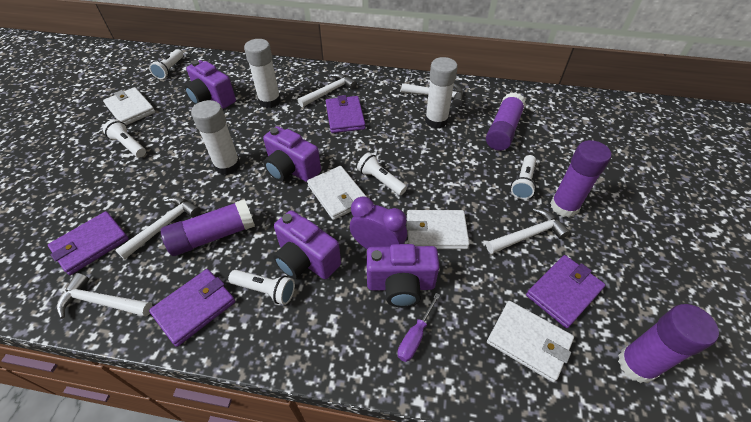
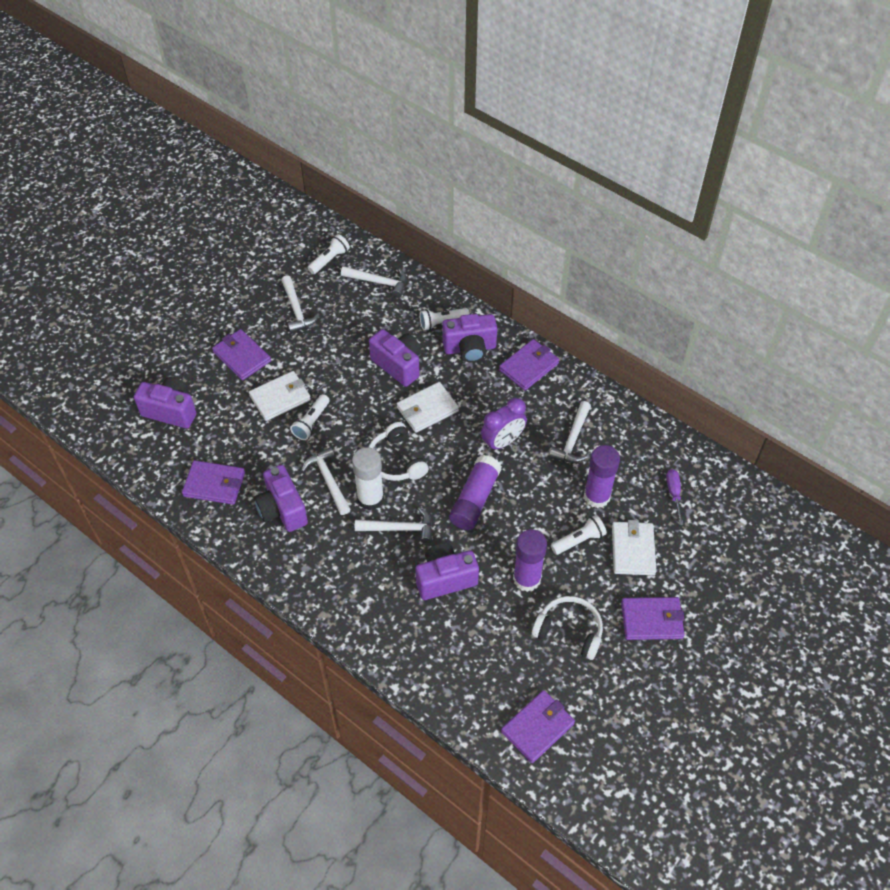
purple camera: 4 -> 5
purple glue stick: 4 -> 3
purple wallet: 4 -> 5
white flashlight: 5 -> 4
white glue stick: 3 -> 1
white headphones: 0 -> 2
white wallet: 4 -> 3

